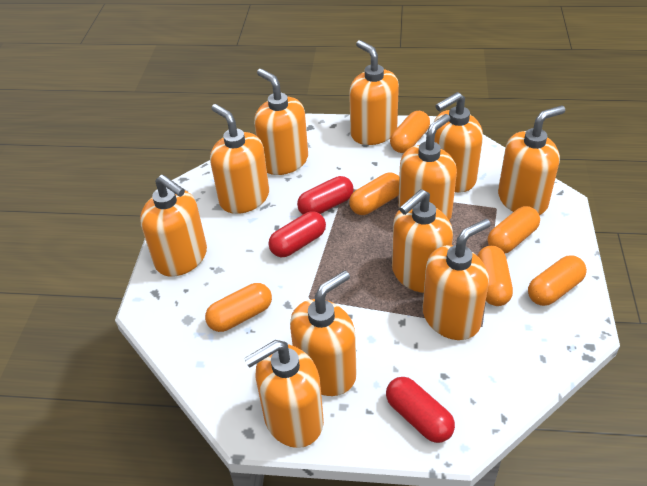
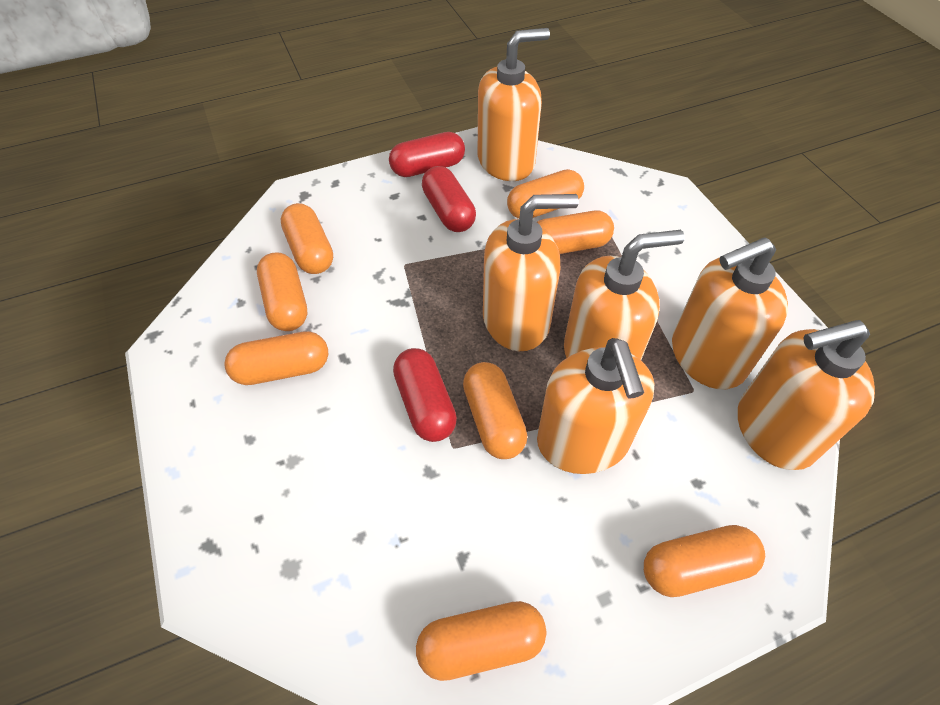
orange capsule: 6 -> 8
orange soap dispenser: 11 -> 6

